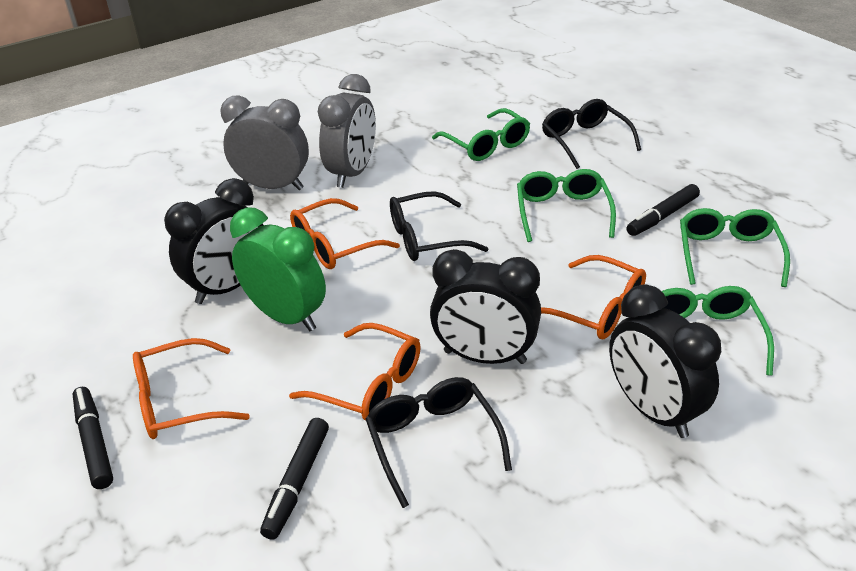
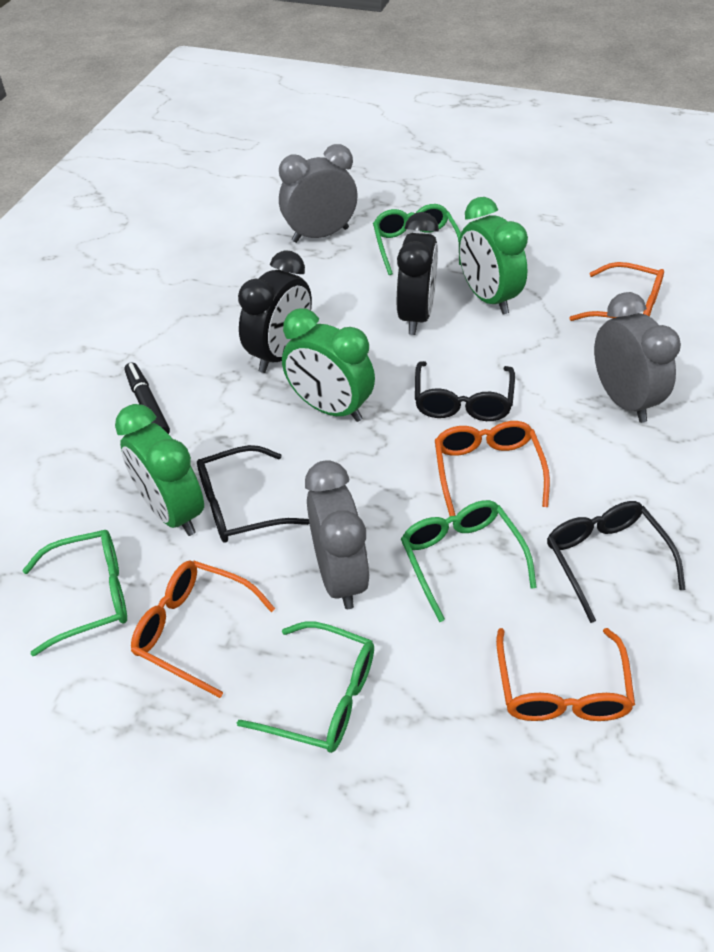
black clock: 3 -> 2
black marker: 3 -> 1
green clock: 1 -> 3
grey clock: 2 -> 3

